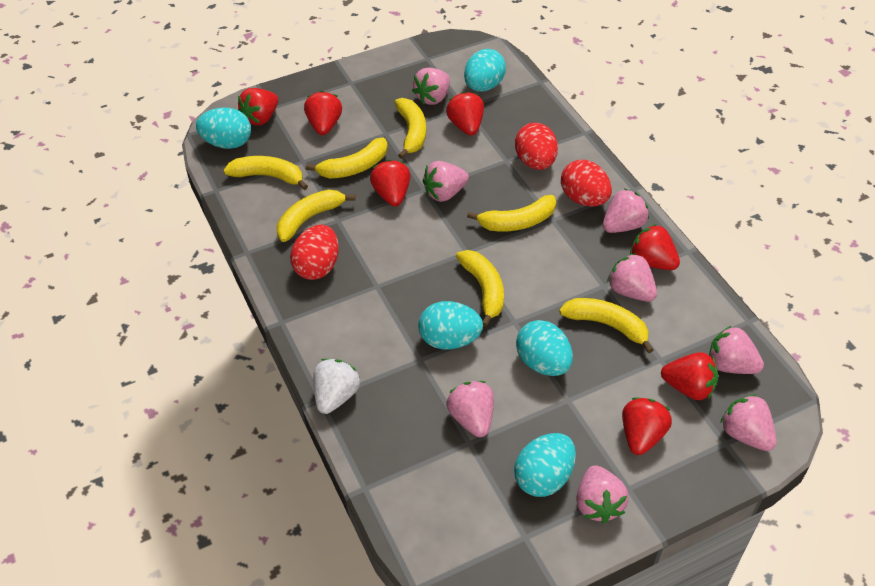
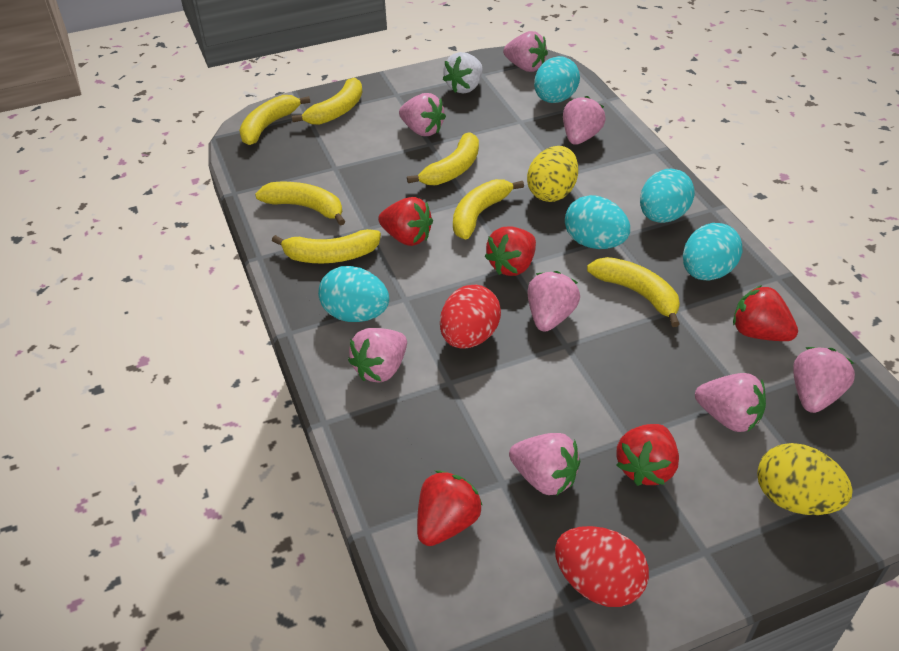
red egg: 3 -> 2
red strawberry: 7 -> 5
yellow egg: 0 -> 2

